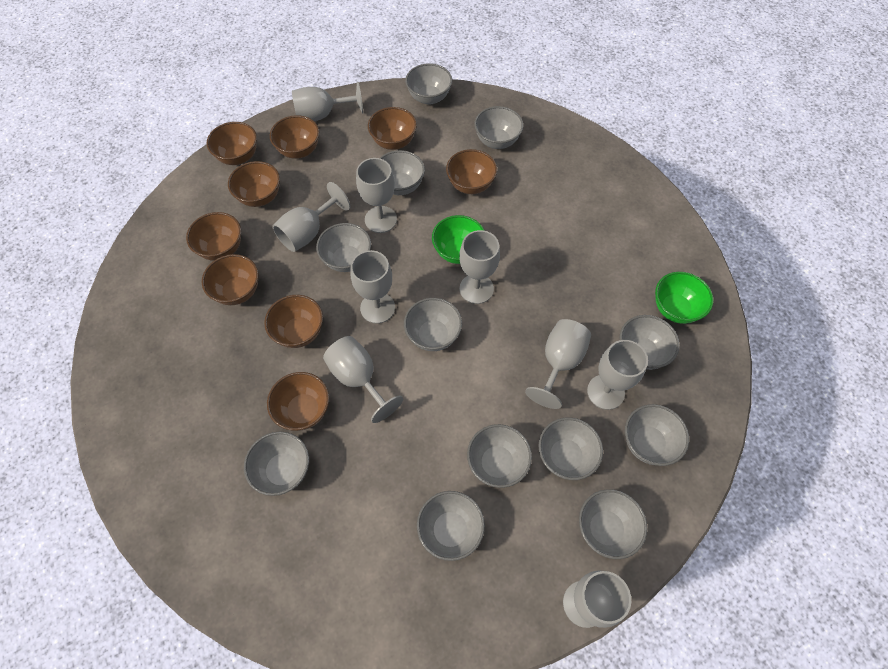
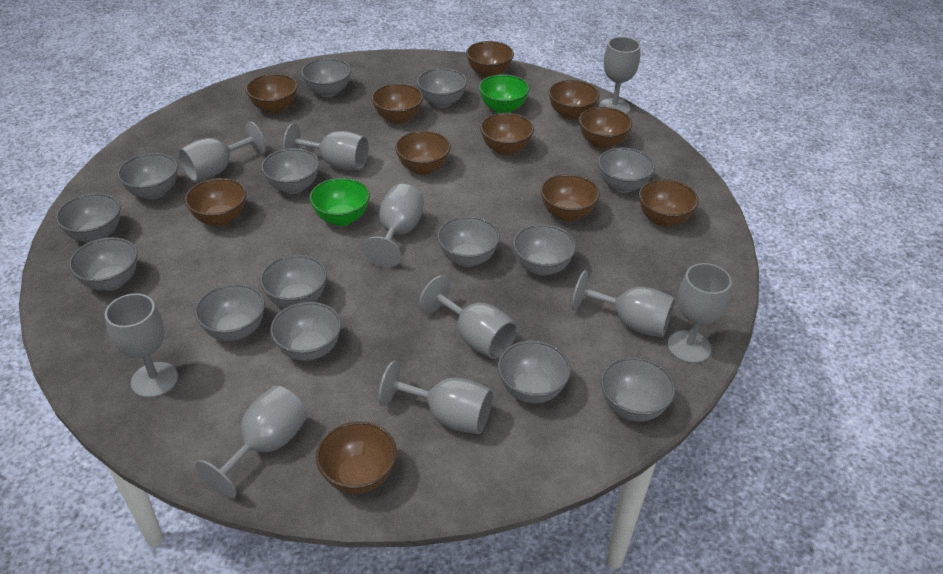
brown bowl: 9 -> 11
grey bowl: 12 -> 14
grey goblet: 9 -> 10

